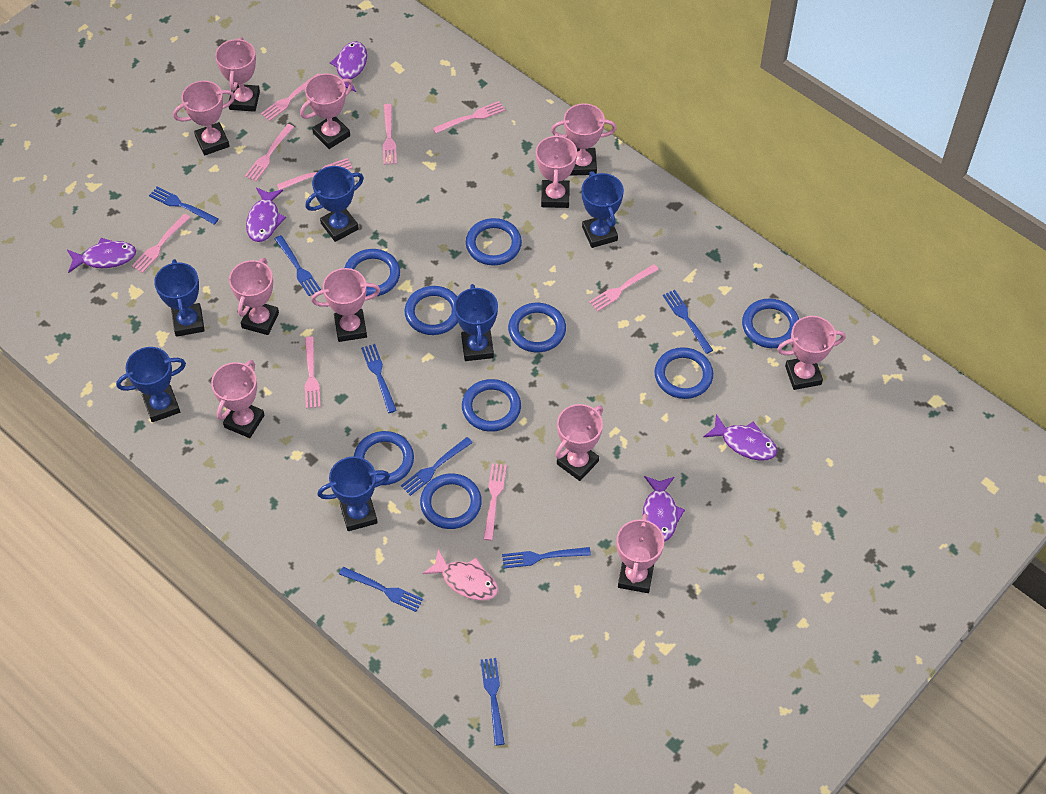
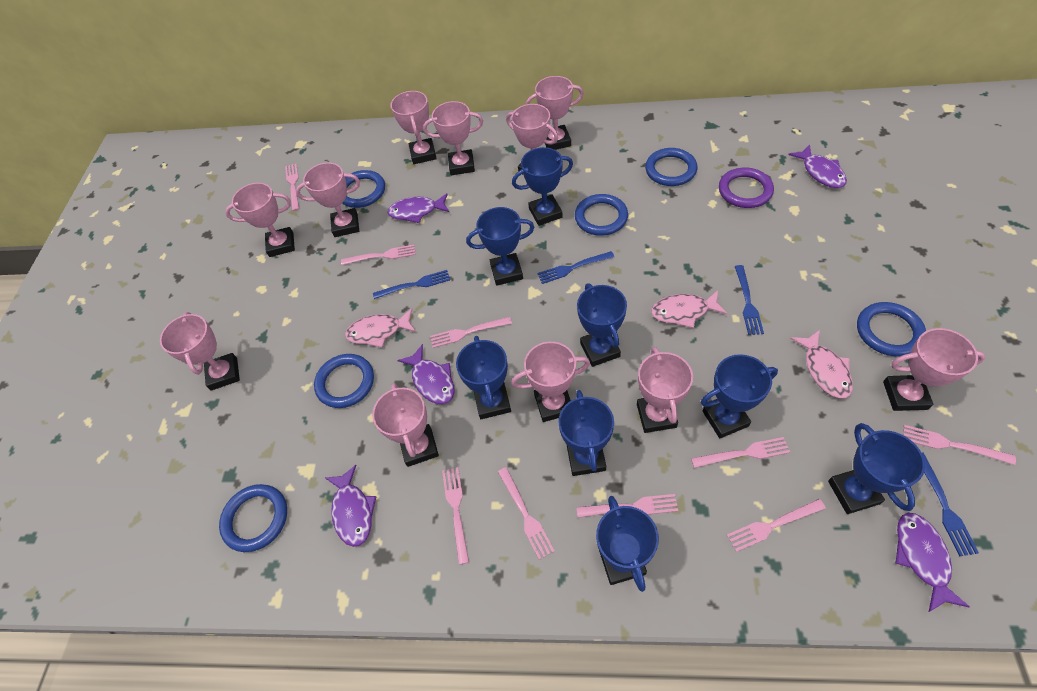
blue fork: 8 -> 4
blue ring: 9 -> 6
blue trophy: 6 -> 8
pink fish: 1 -> 3
purple ring: 0 -> 1

